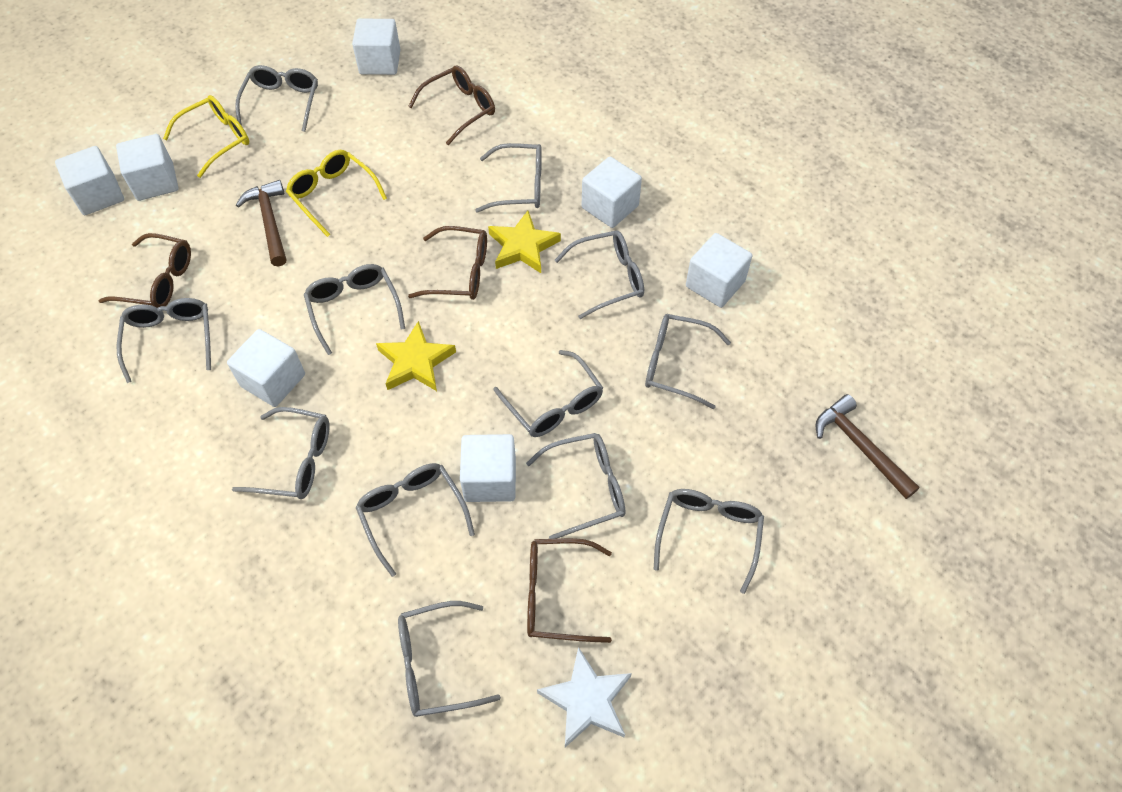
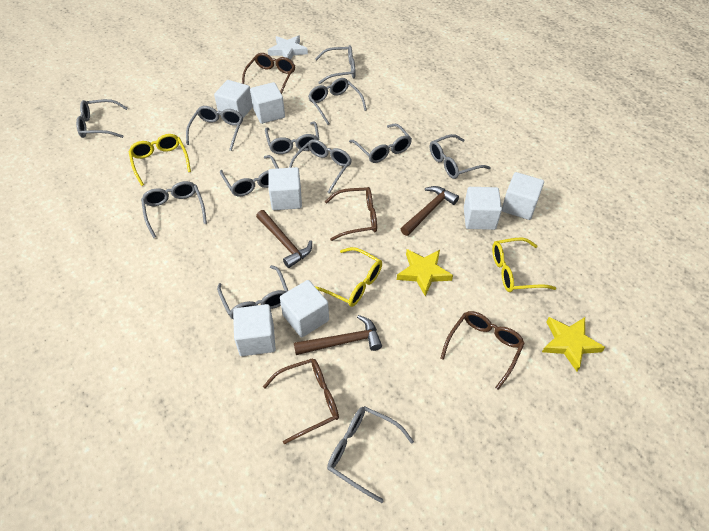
brown hammer: 2 -> 3
yellow glasses: 2 -> 3

